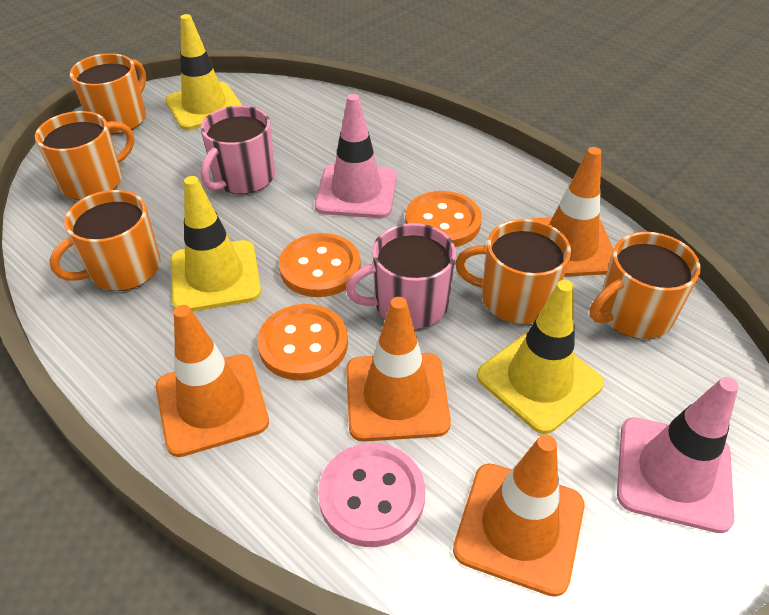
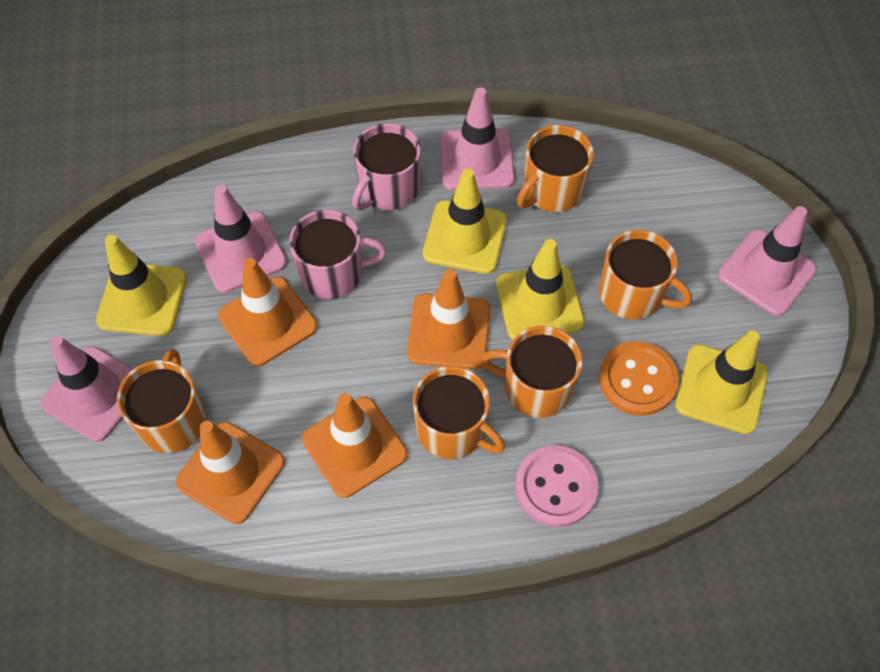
orange button: 3 -> 1
pink traffic cone: 2 -> 4
yellow traffic cone: 3 -> 4

